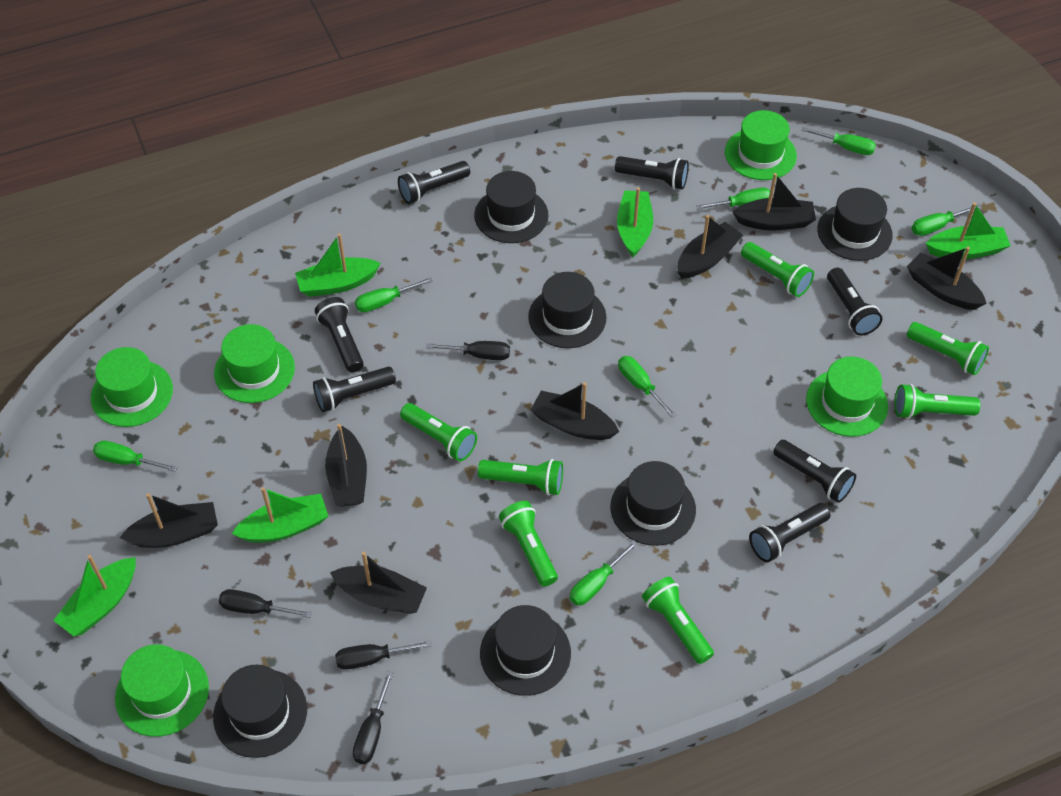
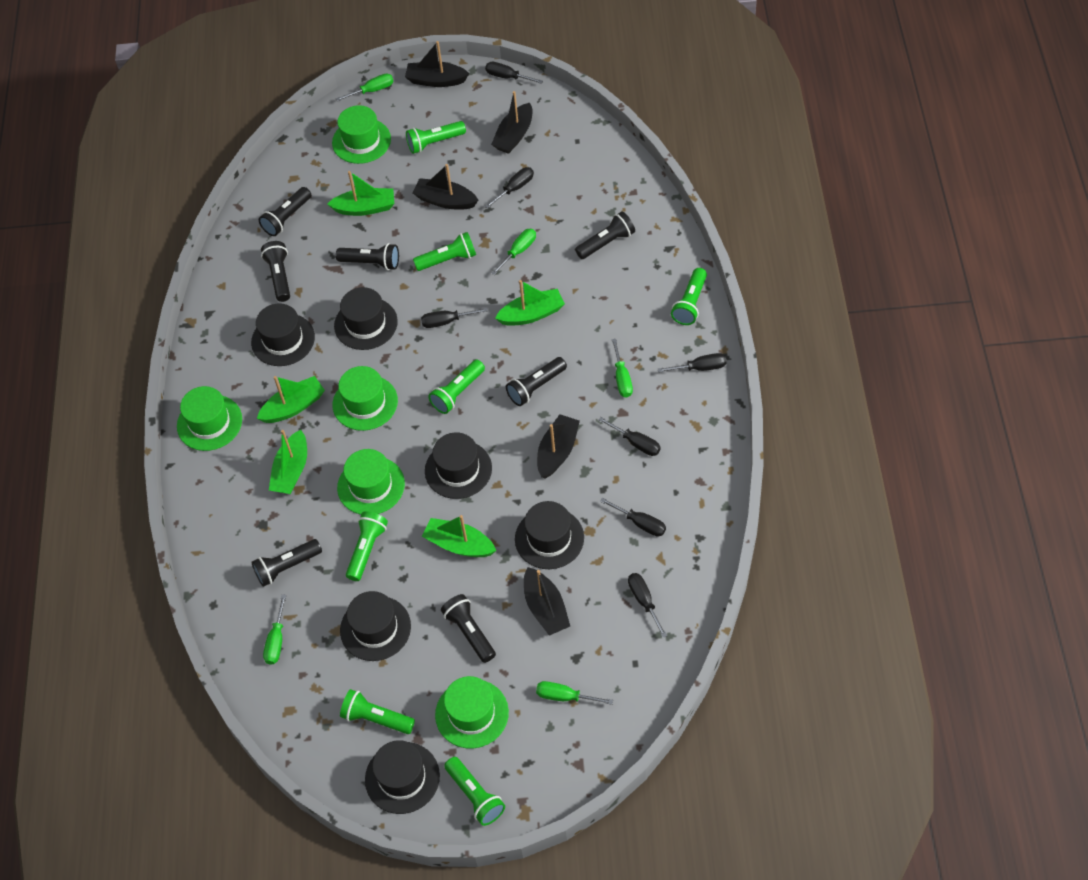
black boat: 7 -> 5
black screwdriver: 4 -> 7
green screwdriver: 7 -> 5

